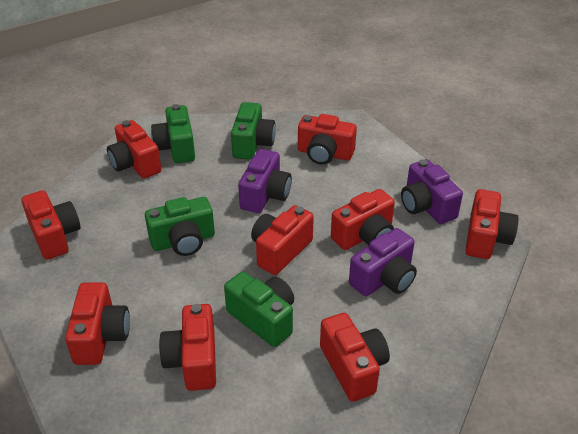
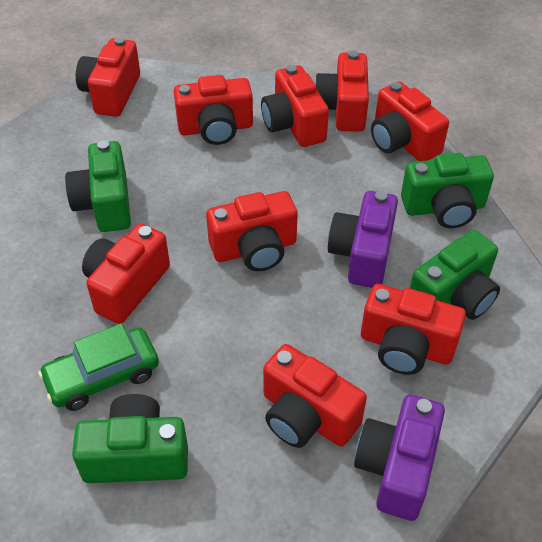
green car: 0 -> 1
purple camera: 3 -> 2

